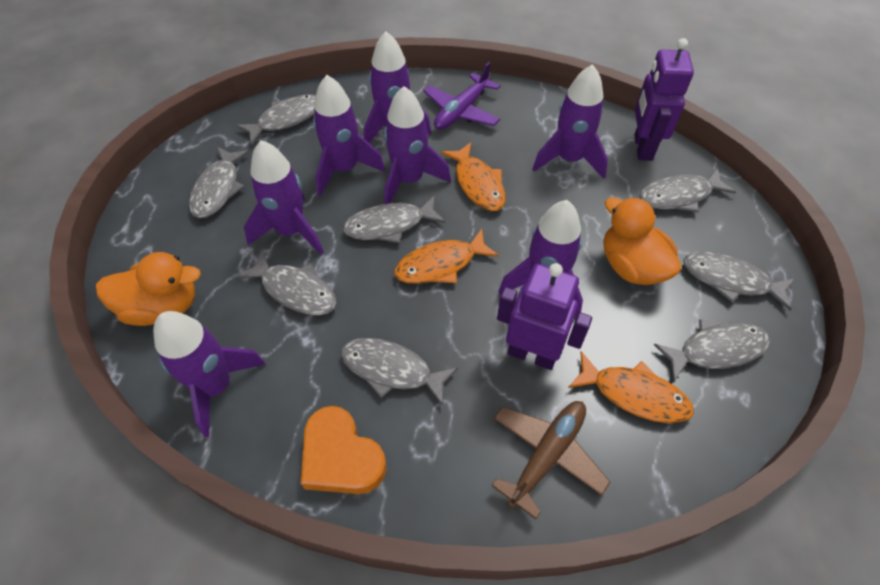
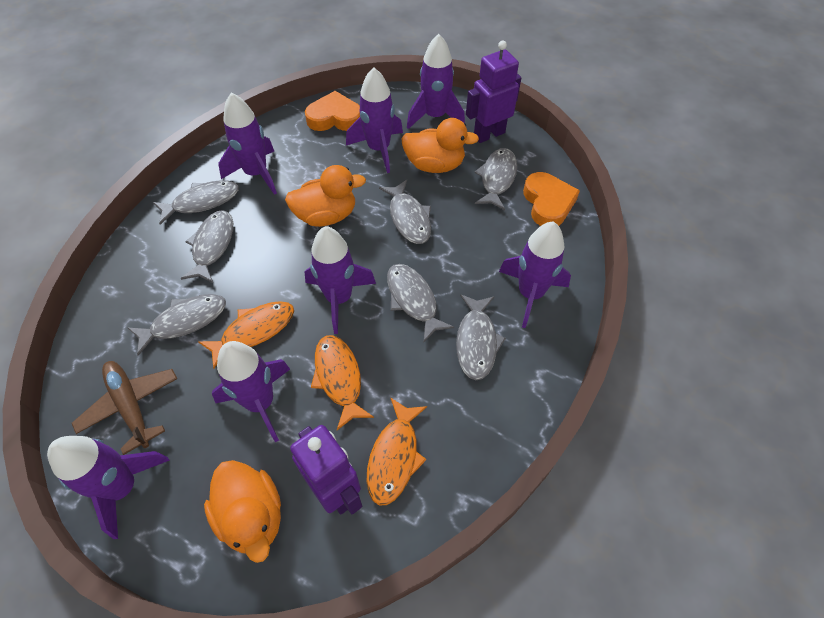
grey fish: 8 -> 7
orange duck: 2 -> 3
orange heart: 1 -> 2
purple plane: 1 -> 0

